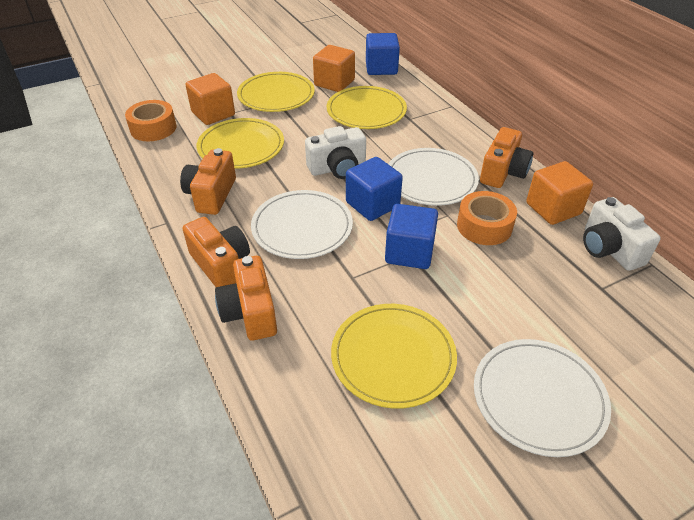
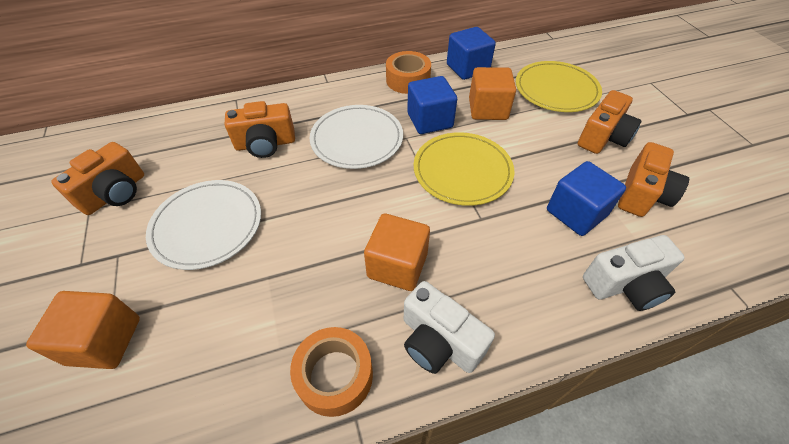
white plate: 3 -> 2
yellow plate: 4 -> 2

